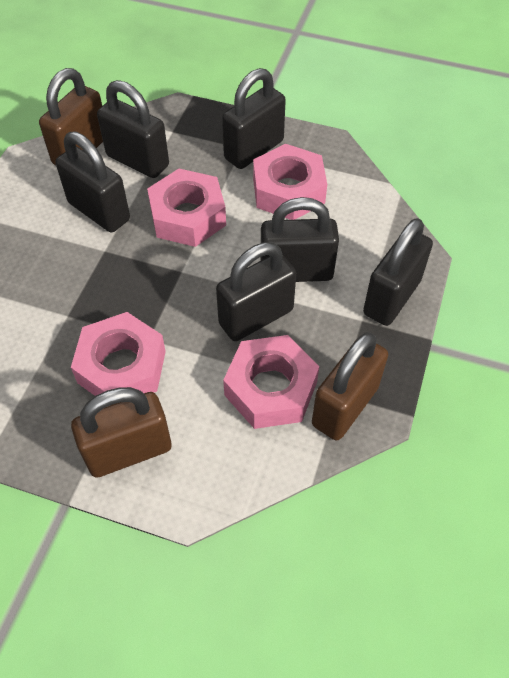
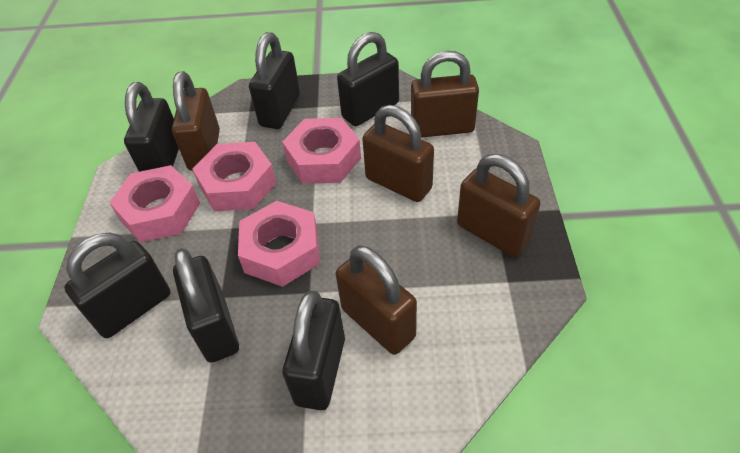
brown padlock: 3 -> 5

